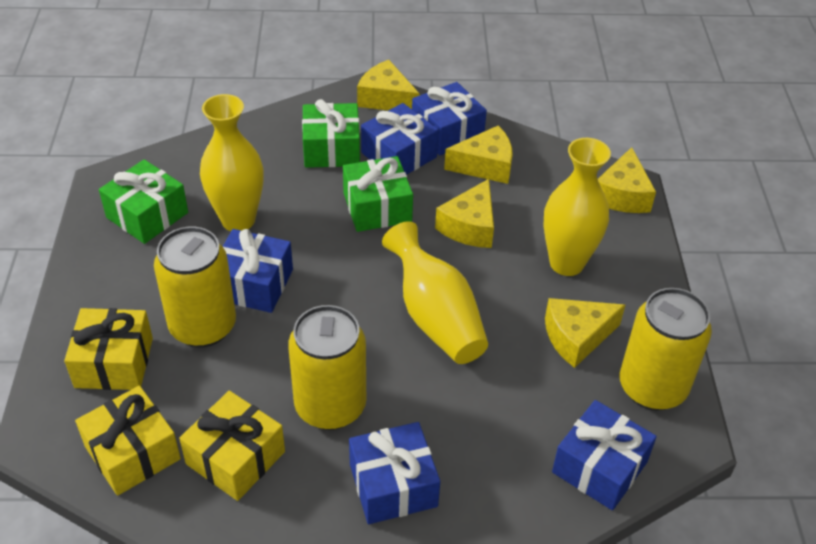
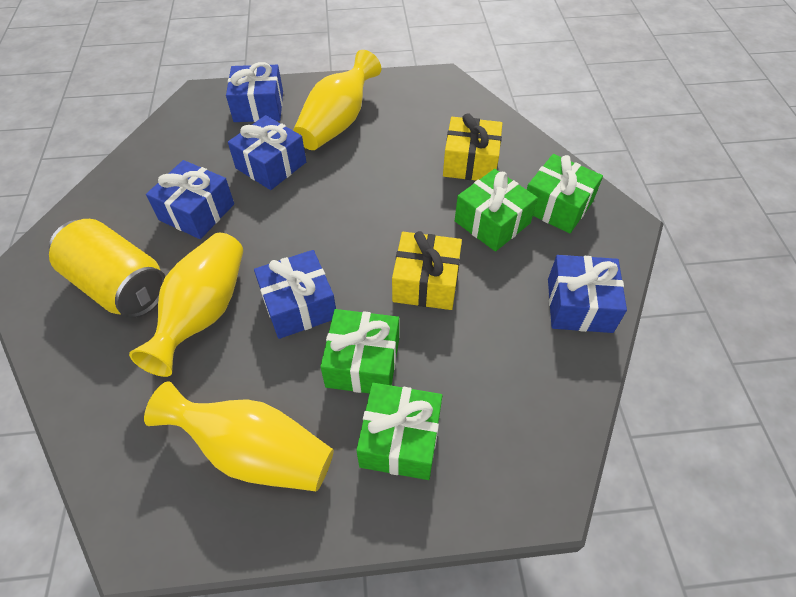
green gift: 3 -> 4
yellow can: 3 -> 1
yellow cheese: 5 -> 0
yellow gift: 3 -> 2

